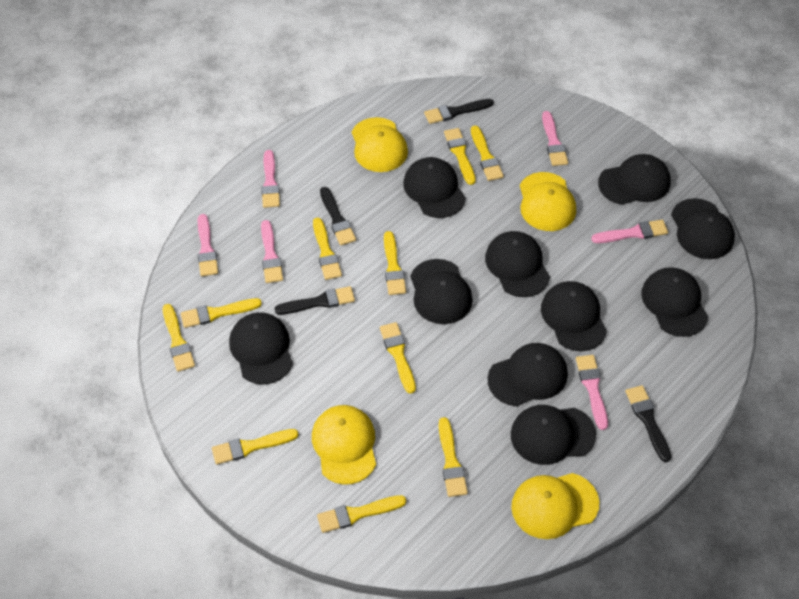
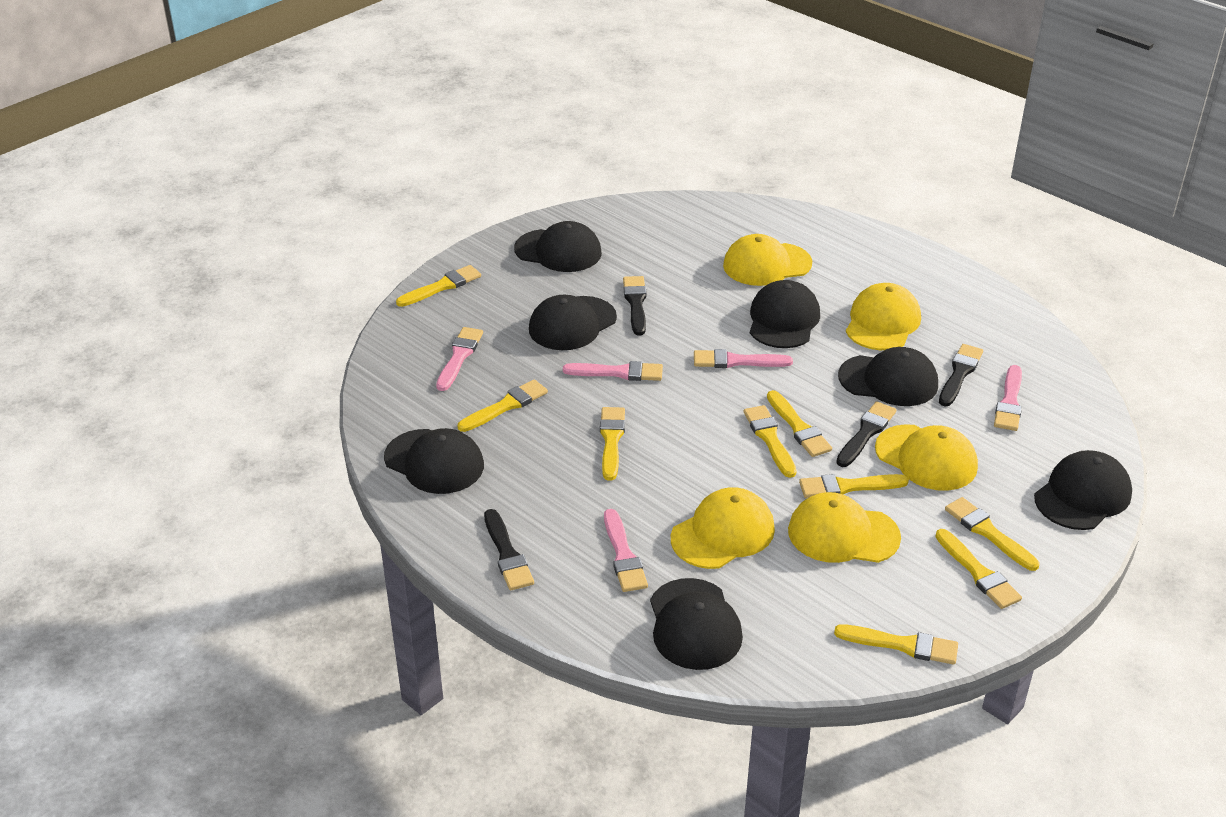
black cap: 10 -> 7
pink brush: 6 -> 5
yellow brush: 10 -> 9
yellow cap: 4 -> 5

